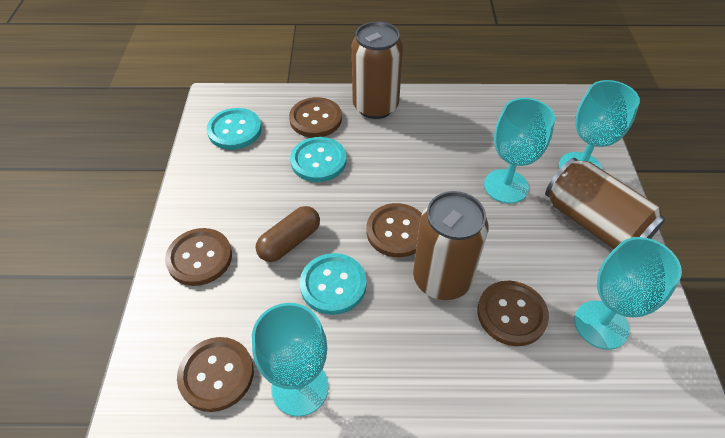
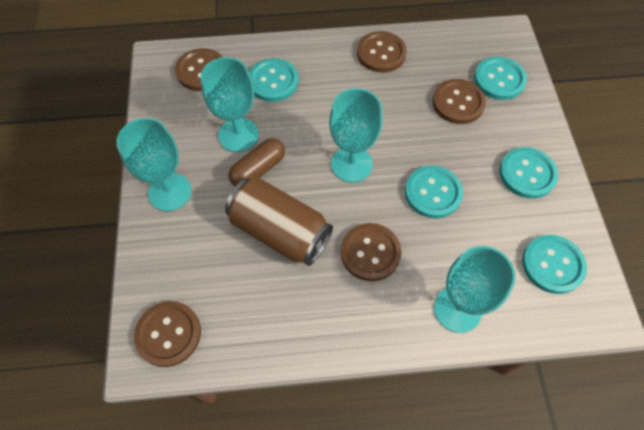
brown can: 3 -> 1
turquoise button: 3 -> 5

